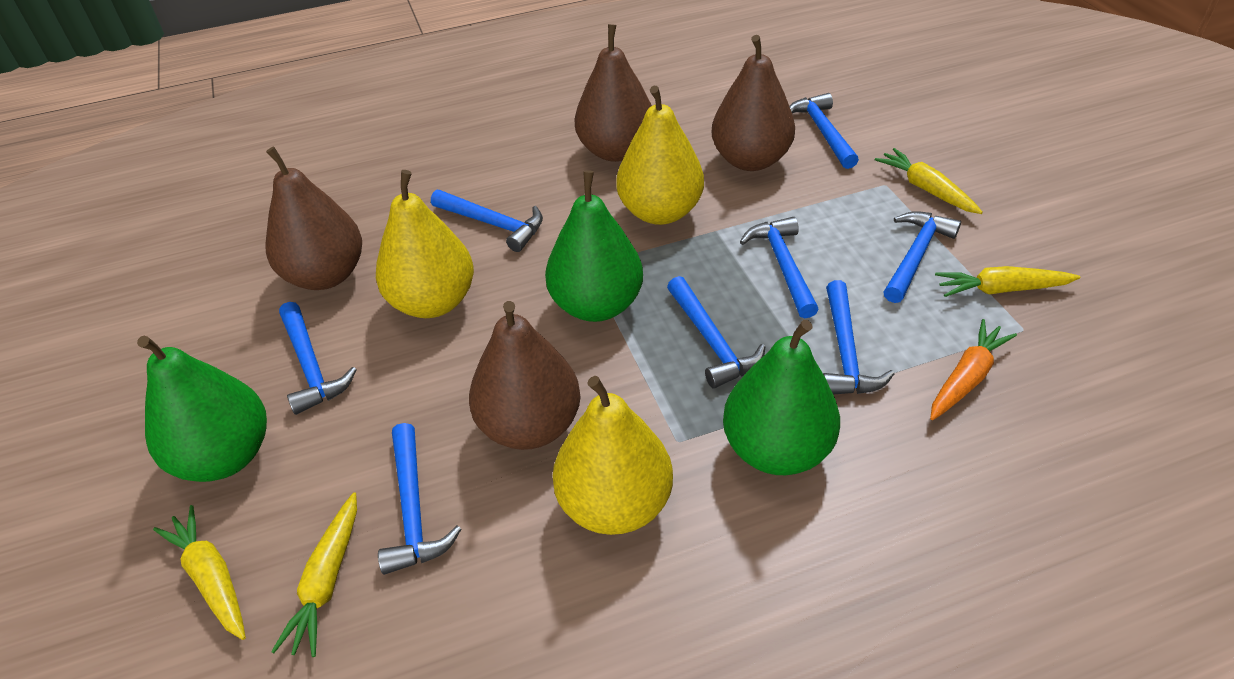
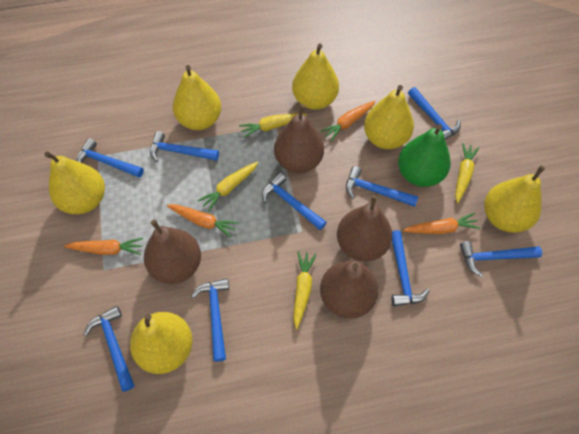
blue hammer: 8 -> 9
green pear: 3 -> 1
orange carrot: 1 -> 4
yellow pear: 3 -> 6

